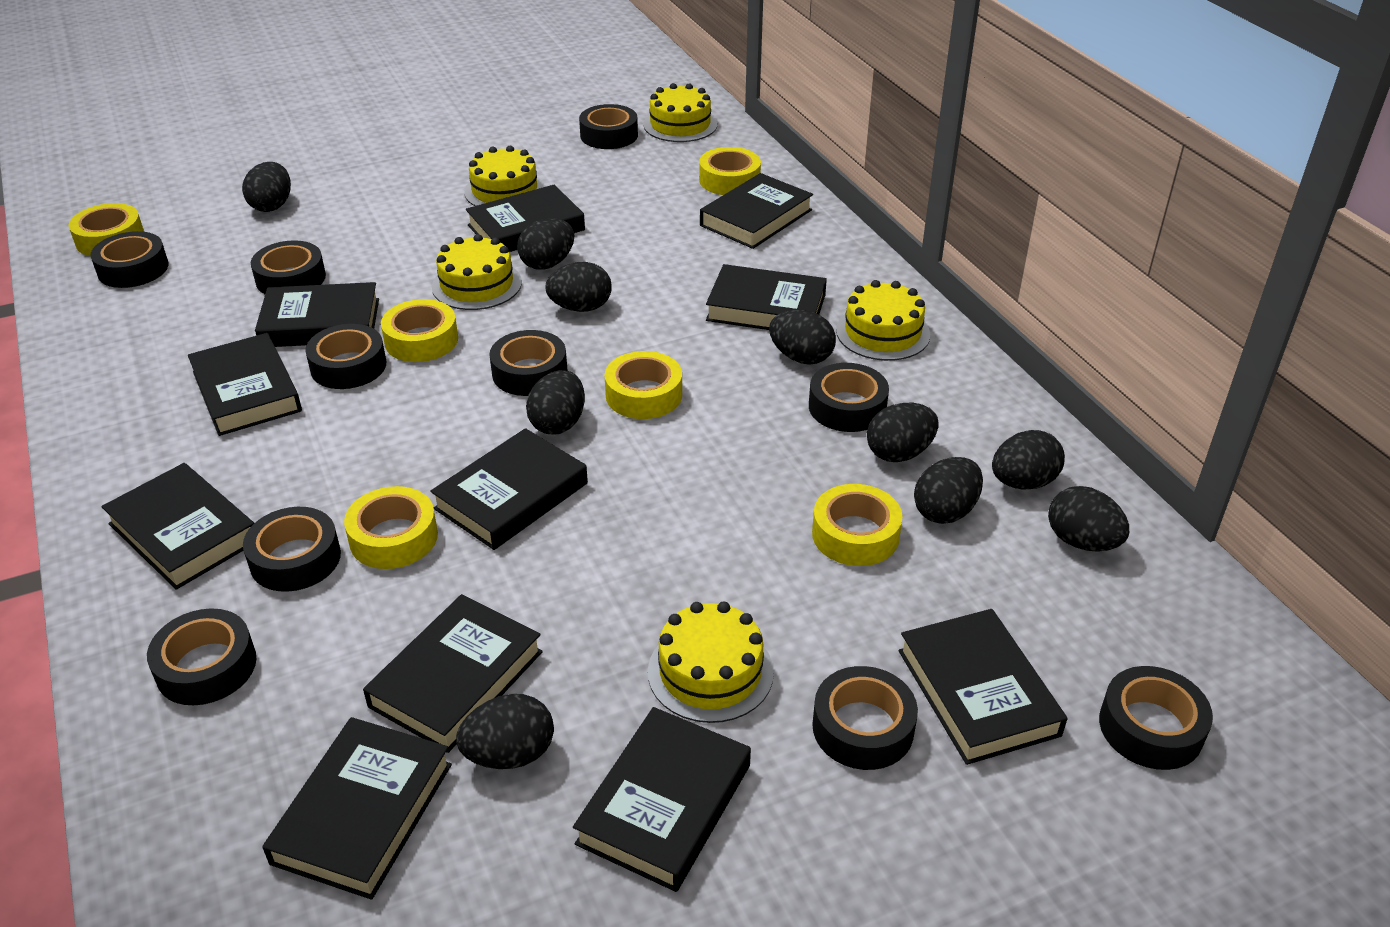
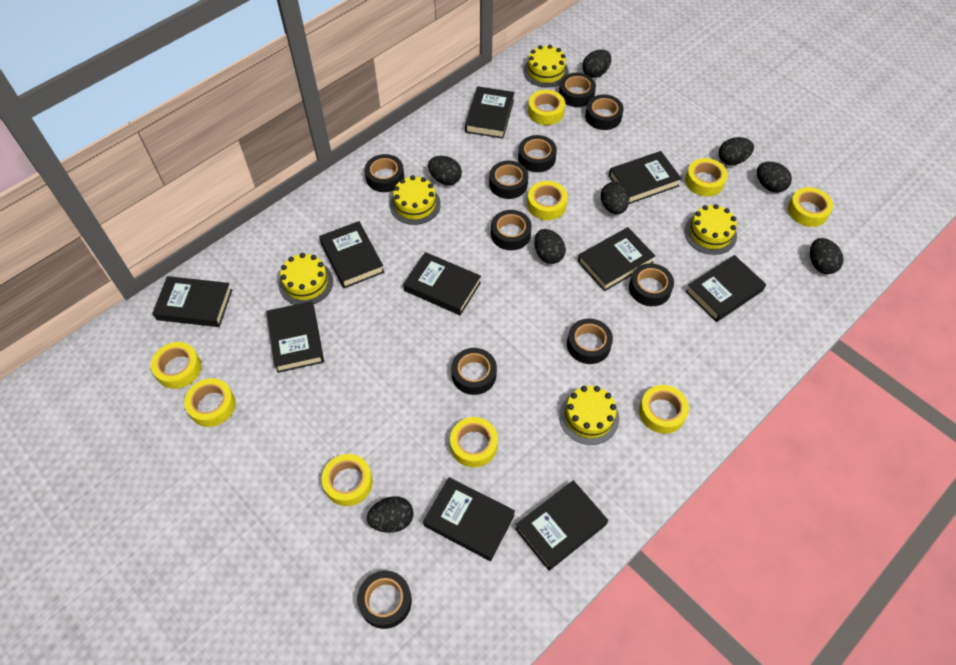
black book: 11 -> 10
black egg: 10 -> 8
yellow tape: 6 -> 9

